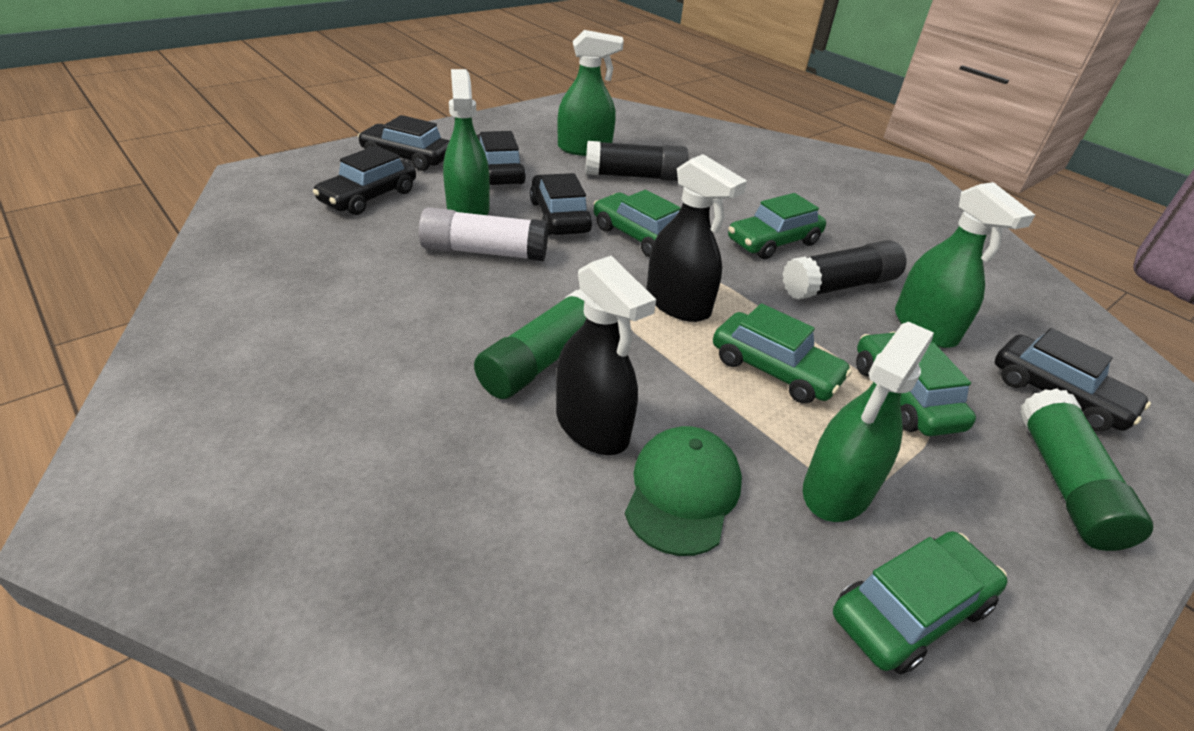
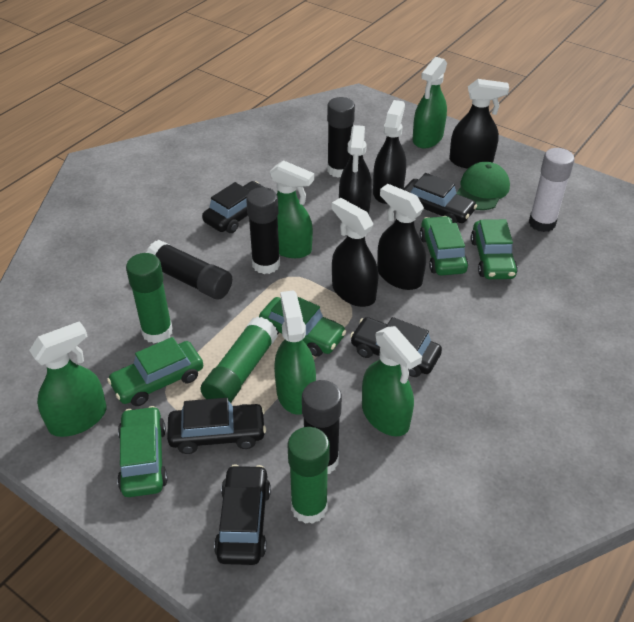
black glue stick: 2 -> 4
black spray bottle: 2 -> 5
green glue stick: 2 -> 3
green spray bottle: 4 -> 5

